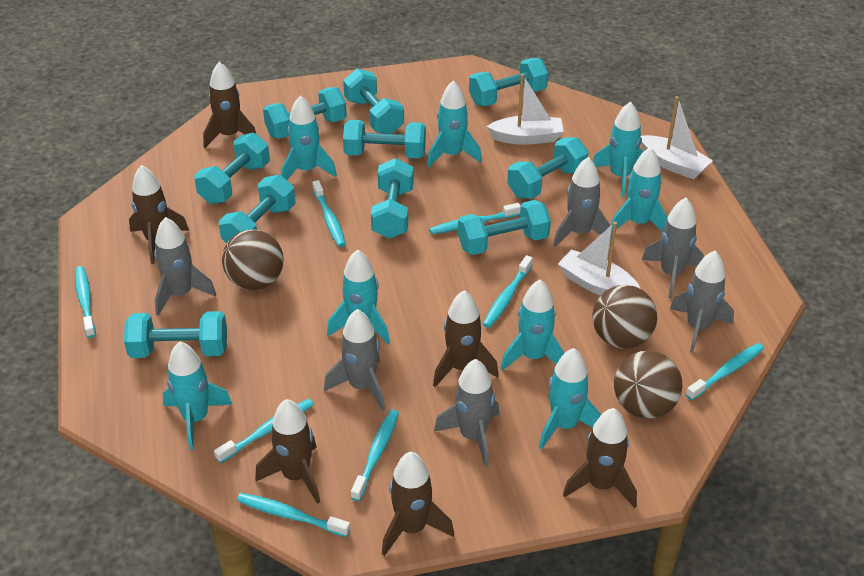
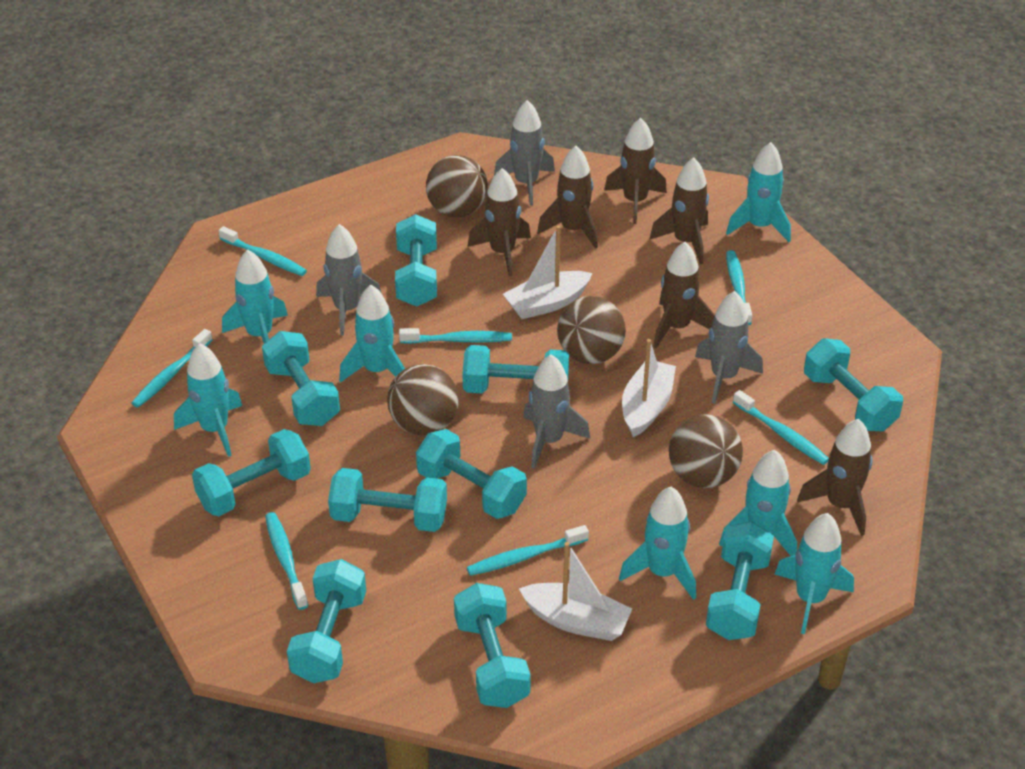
brown ball: 3 -> 4
grey rocket: 6 -> 4
turquoise rocket: 8 -> 7
turquoise toothbrush: 8 -> 7

